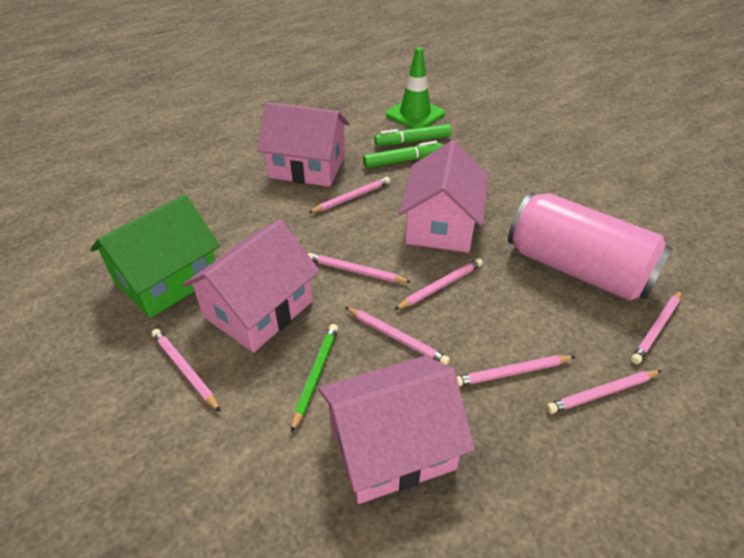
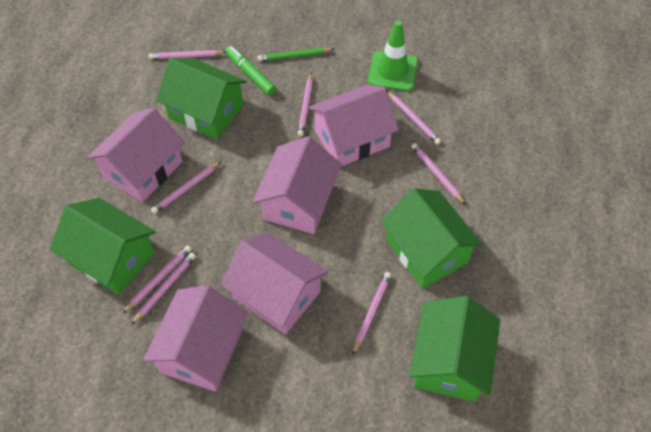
green house: 1 -> 4
green marker: 2 -> 1
pink can: 1 -> 0
pink house: 4 -> 5

